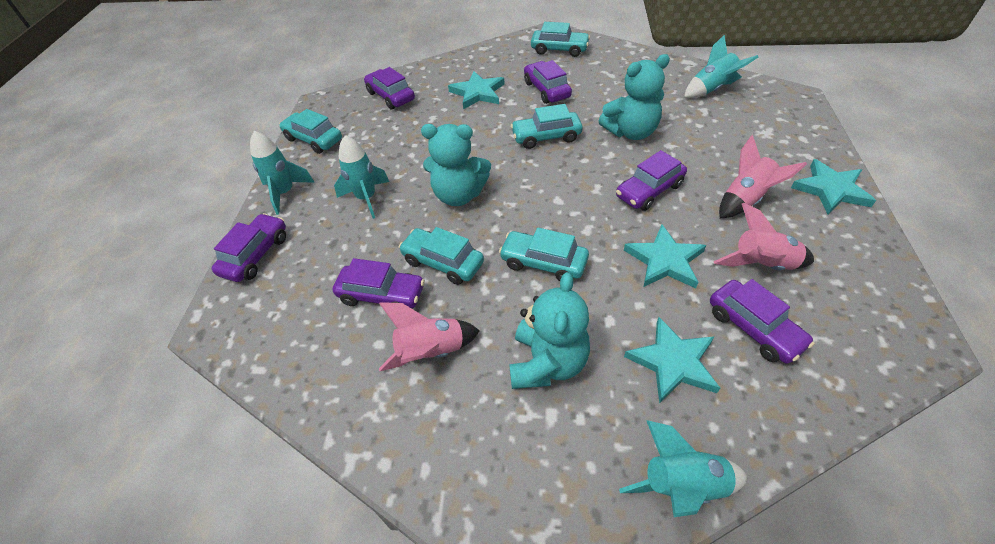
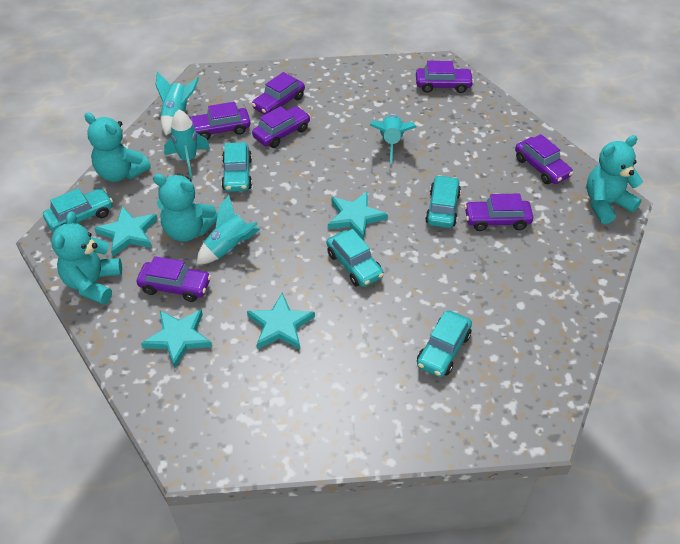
pink rocket: 3 -> 0
purple car: 6 -> 7
turquoise teddy bear: 3 -> 4

